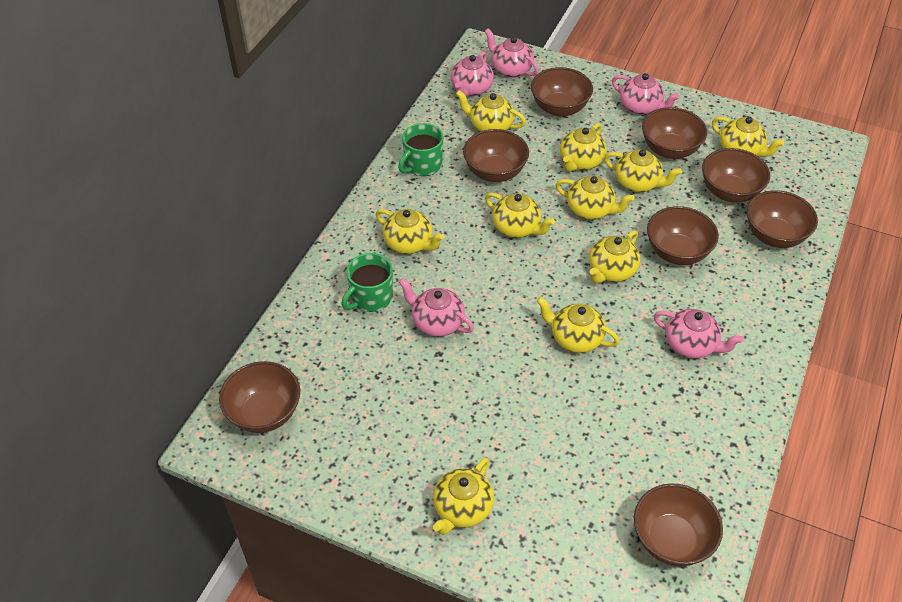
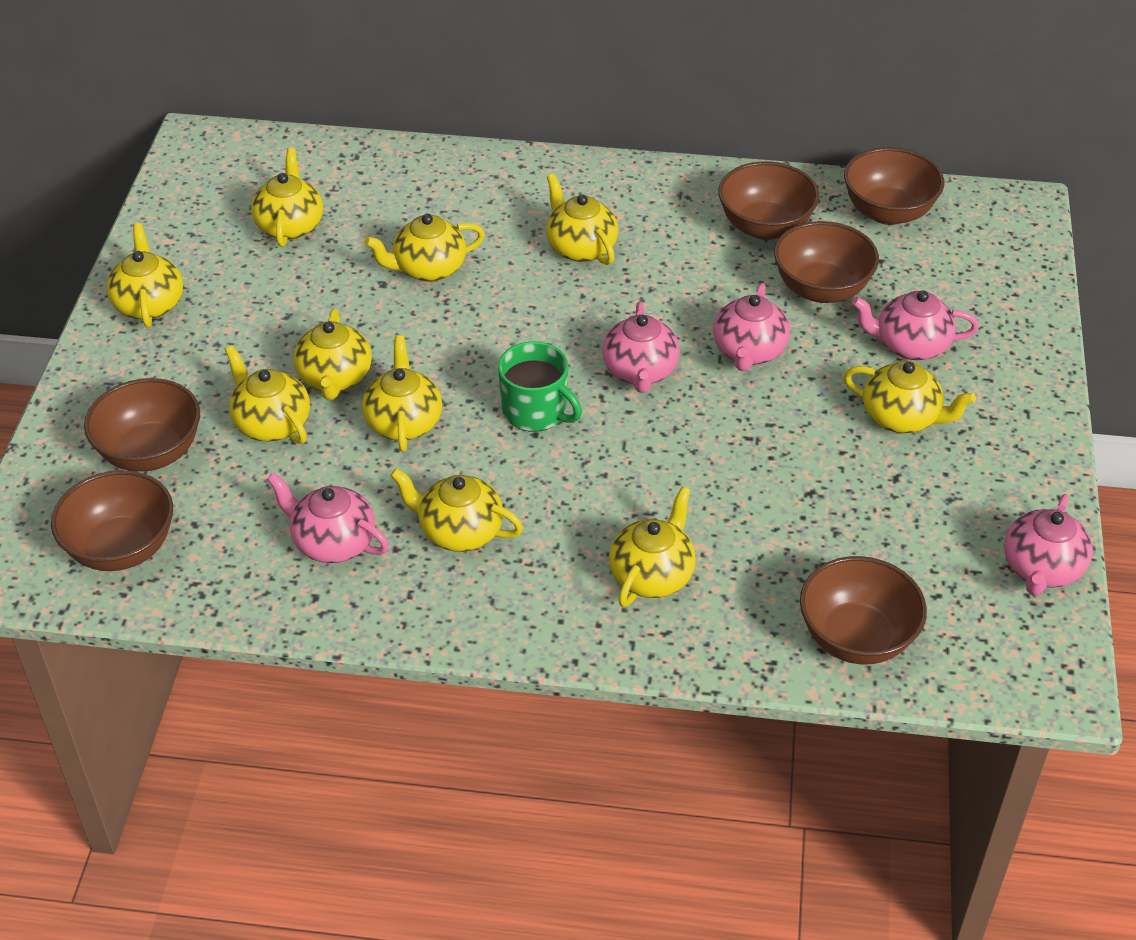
brown bowl: 8 -> 6
green mug: 2 -> 1

